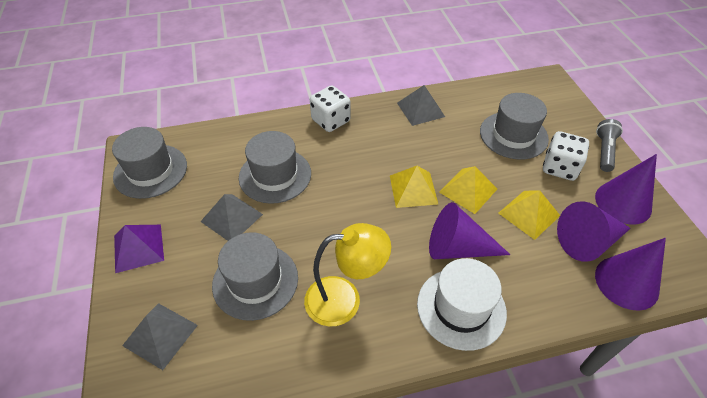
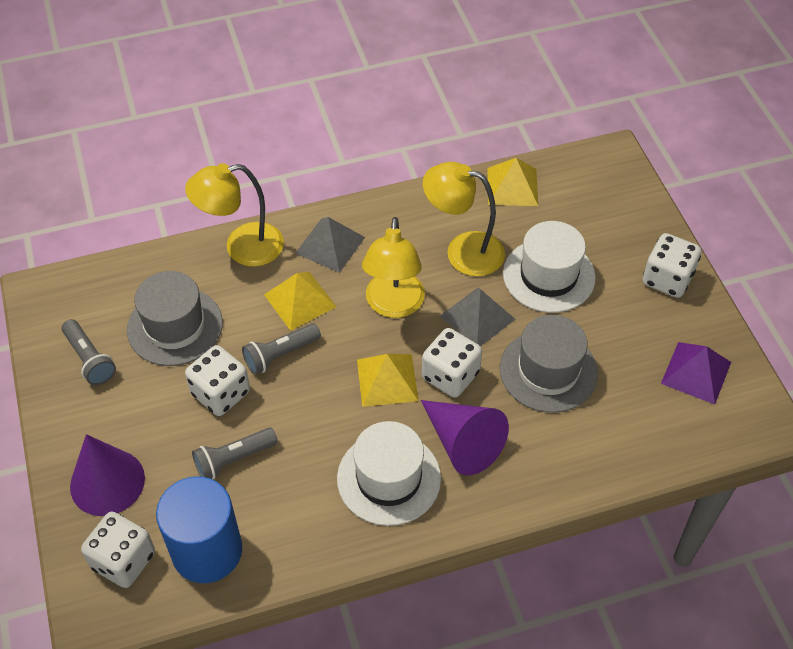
blue cylinder: 0 -> 1
grey flashlight: 1 -> 3
grey hat: 4 -> 2
grey pyramid: 3 -> 2
purple cone: 4 -> 2
white dice: 2 -> 4
white hat: 1 -> 2
yellow lamp: 1 -> 3

